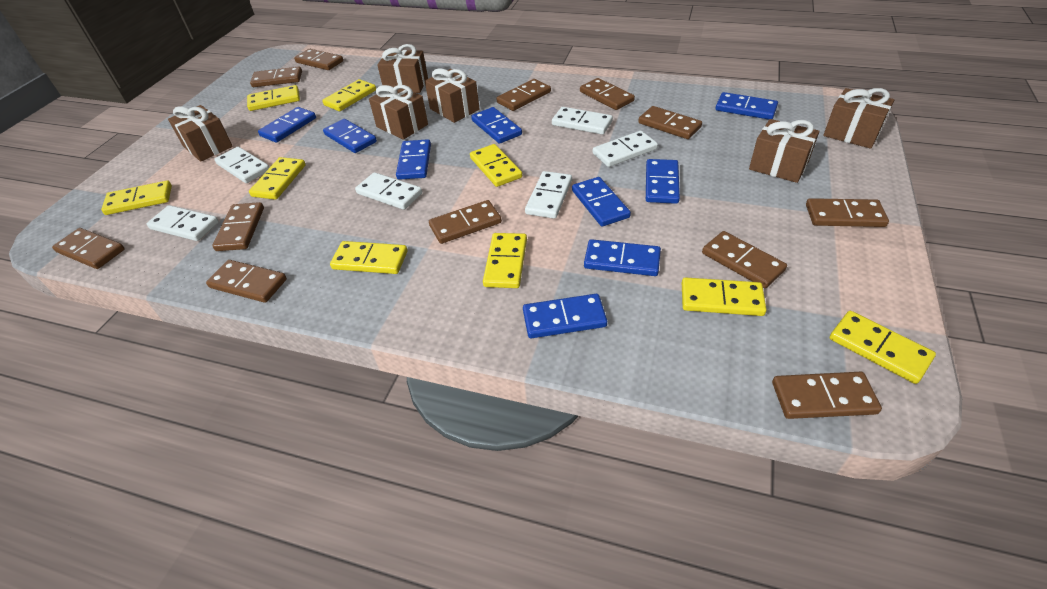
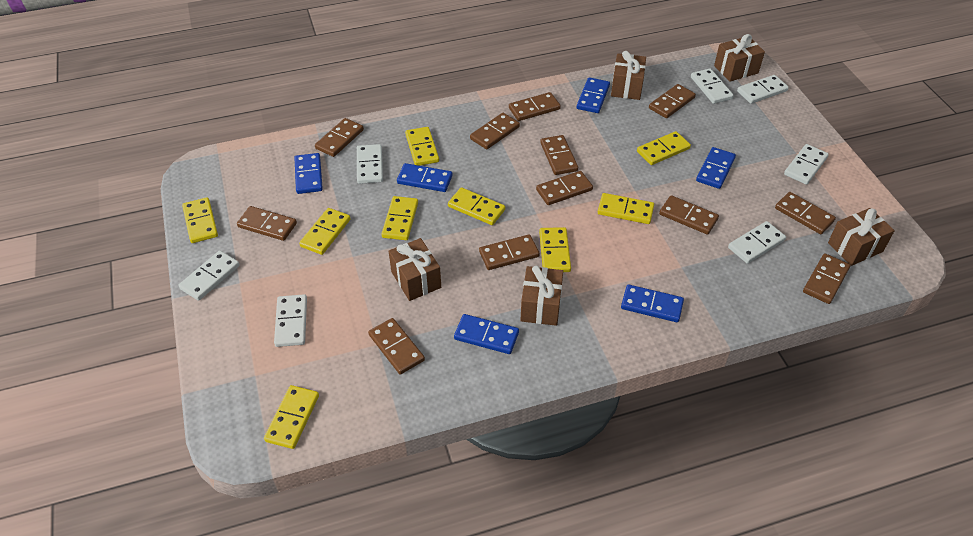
blue domino: 9 -> 6
brown gift: 6 -> 5
white domino: 6 -> 7

